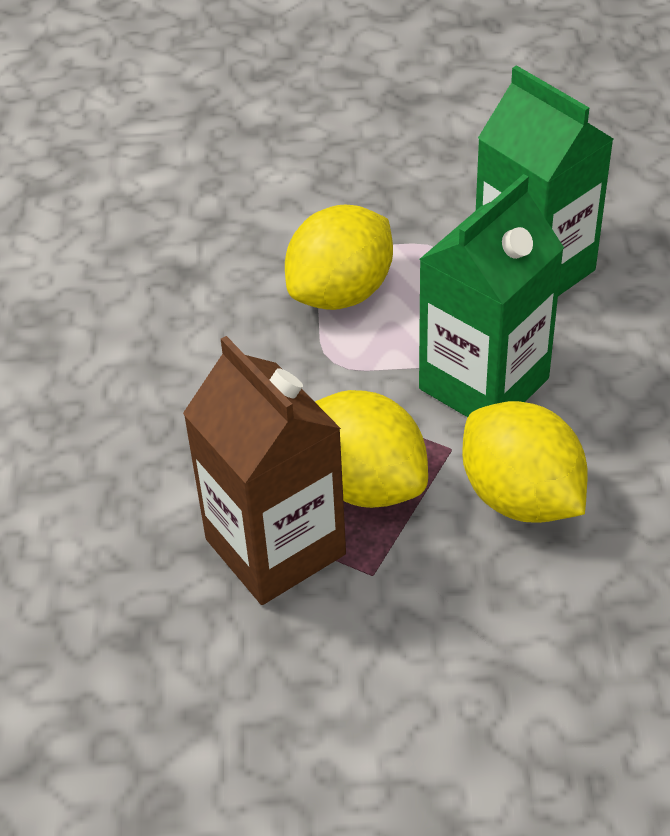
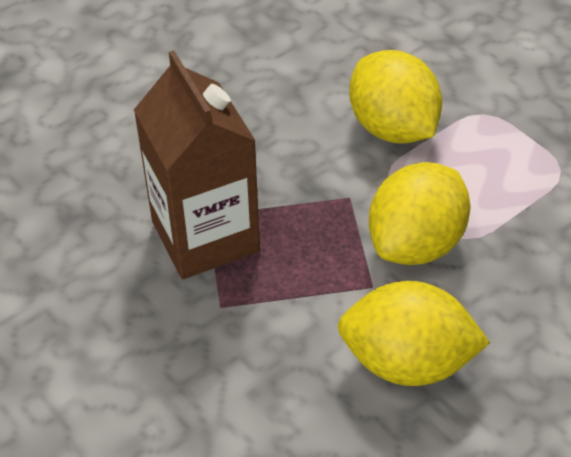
green carton: 2 -> 0

